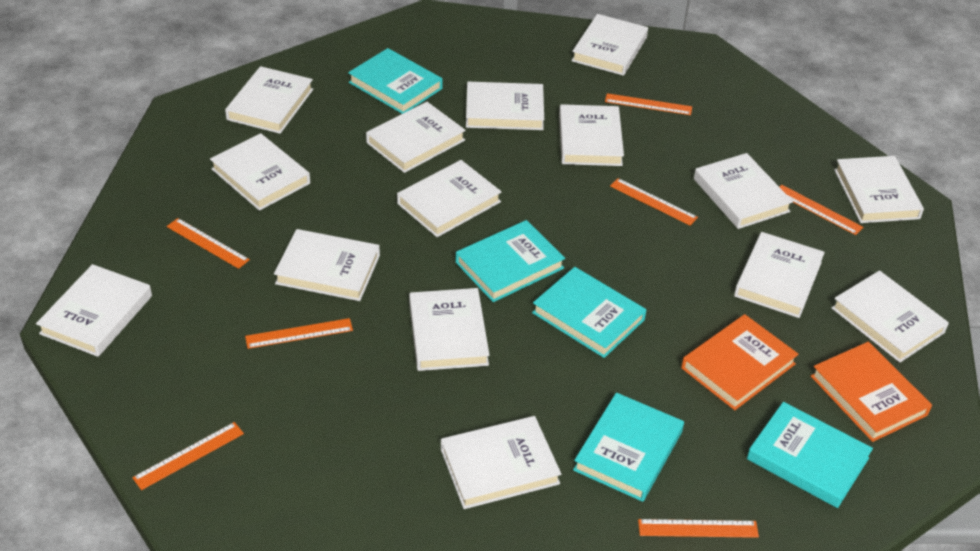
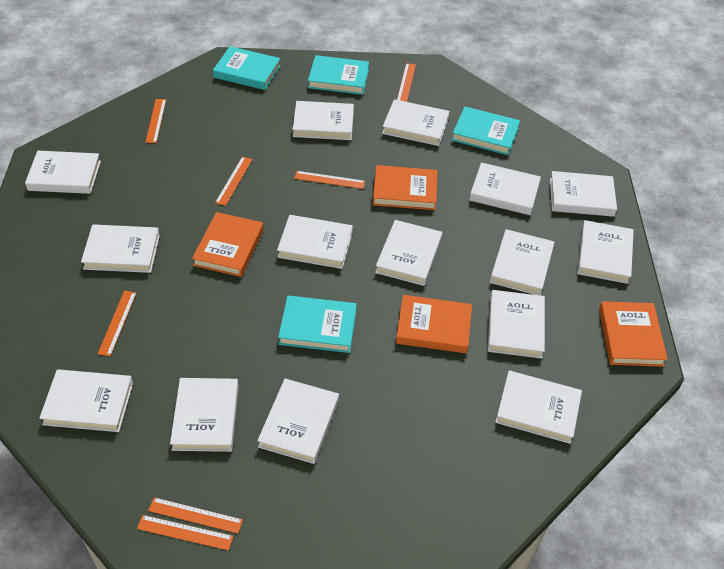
orange book: 2 -> 4
turquoise book: 5 -> 4

